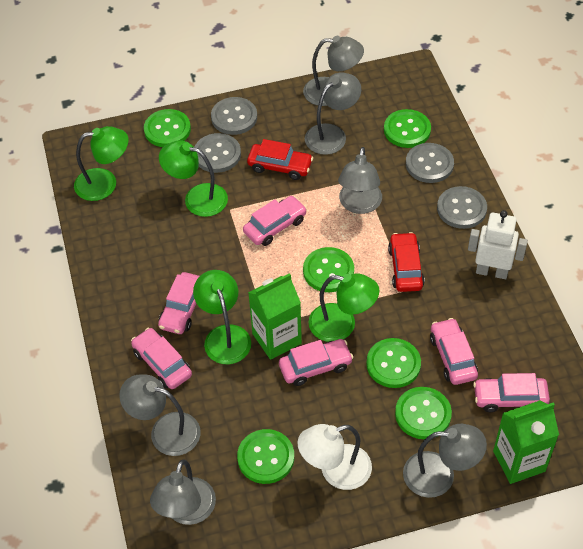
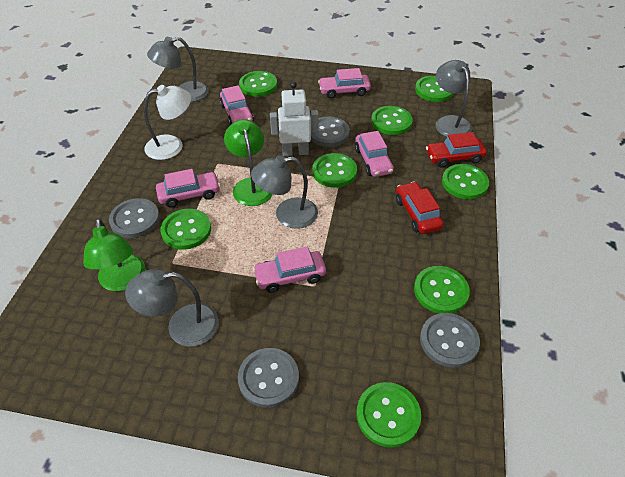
green button: 6 -> 8
green carton: 2 -> 0
green lamp: 4 -> 2
grey lamp: 6 -> 4
pink car: 6 -> 5

